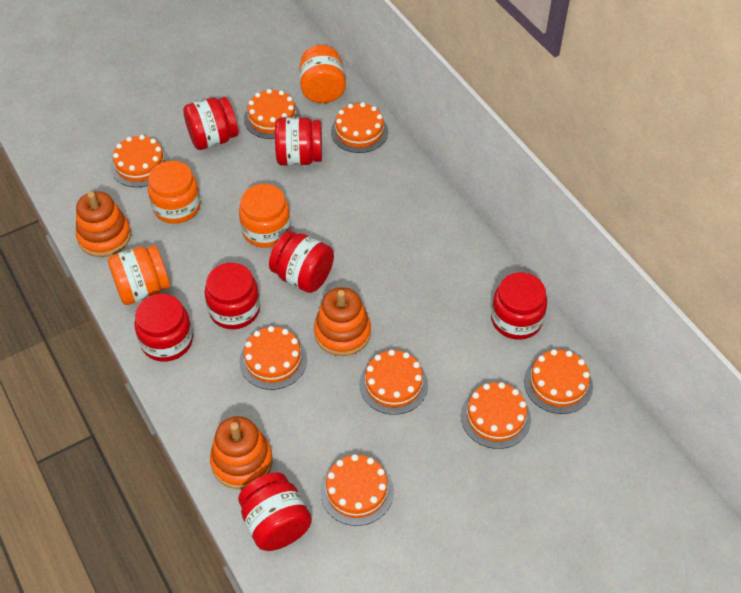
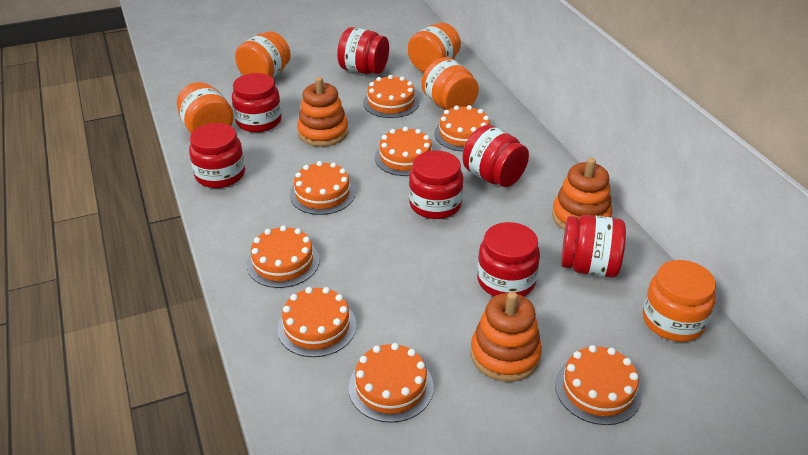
orange jar: 4 -> 5

